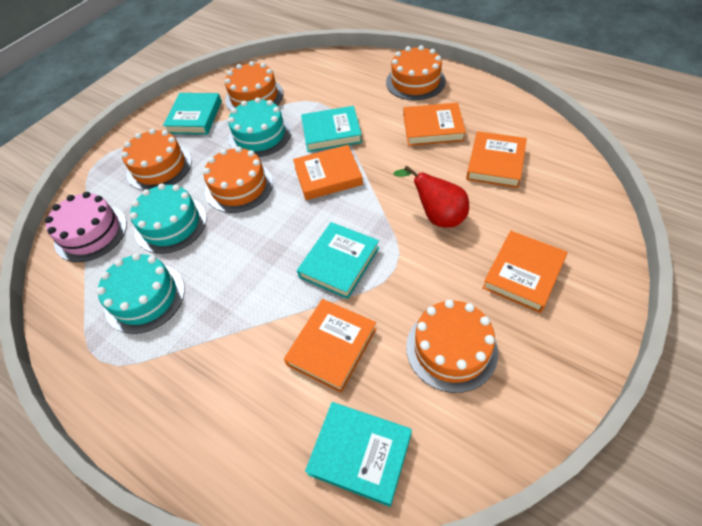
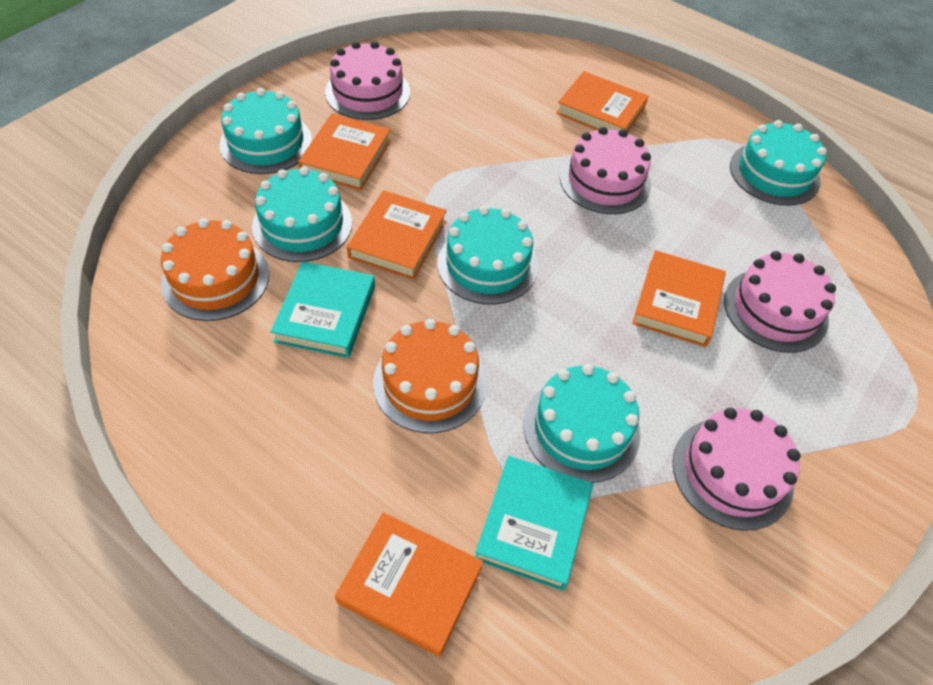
orange cake: 5 -> 2
pink cake: 1 -> 4
red pear: 1 -> 0
turquoise book: 4 -> 2
turquoise cake: 3 -> 5

